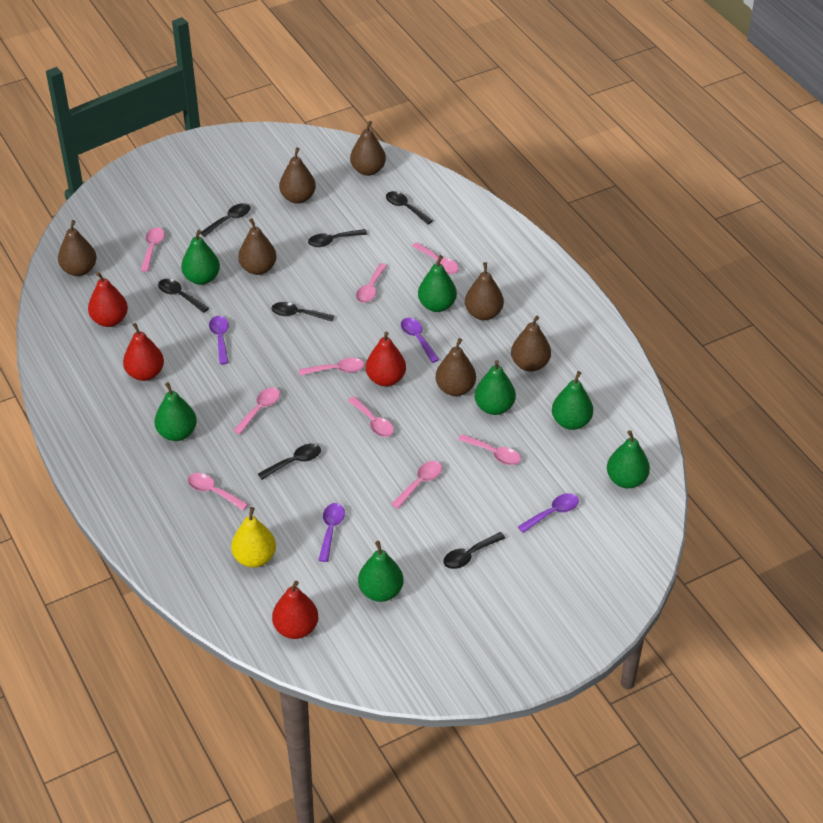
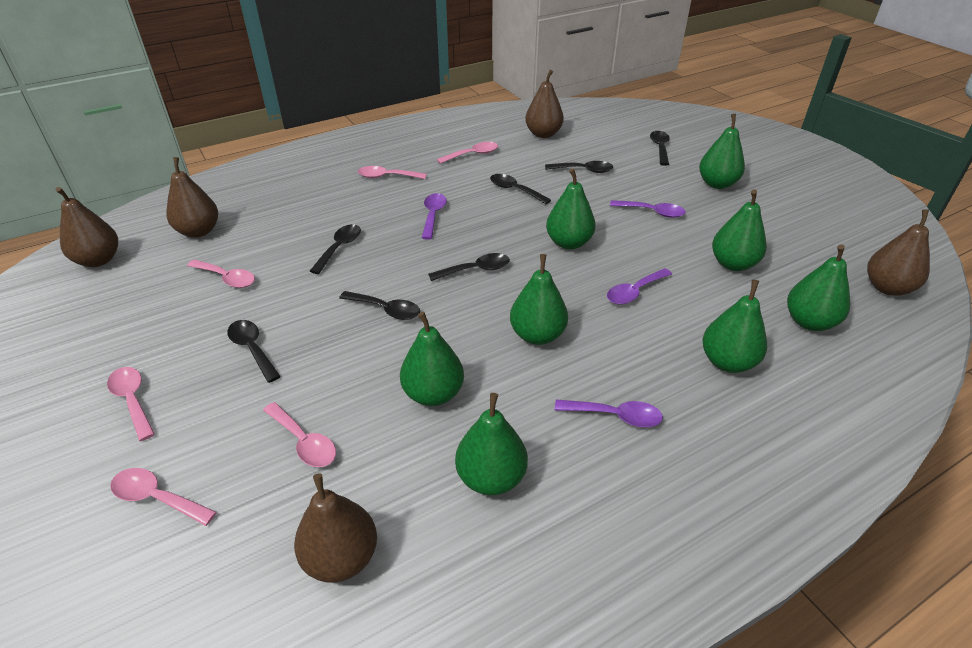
brown pear: 7 -> 5
green pear: 7 -> 8
pink spoon: 9 -> 6
red pear: 4 -> 0
yellow pear: 1 -> 0

